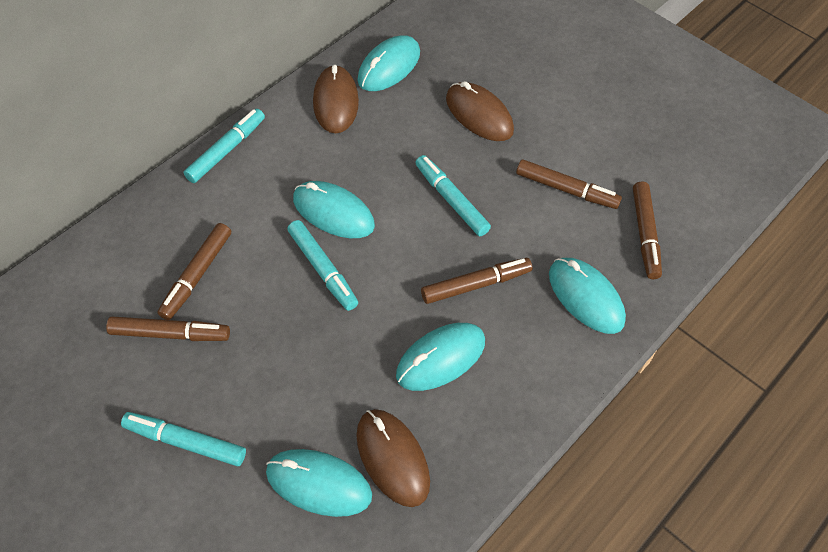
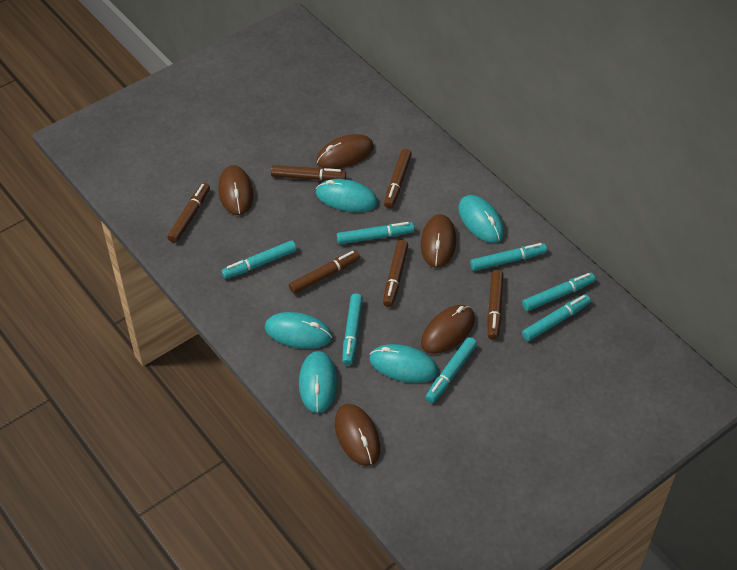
brown marker: 5 -> 6
brown mouse: 3 -> 5
turquoise marker: 4 -> 7

